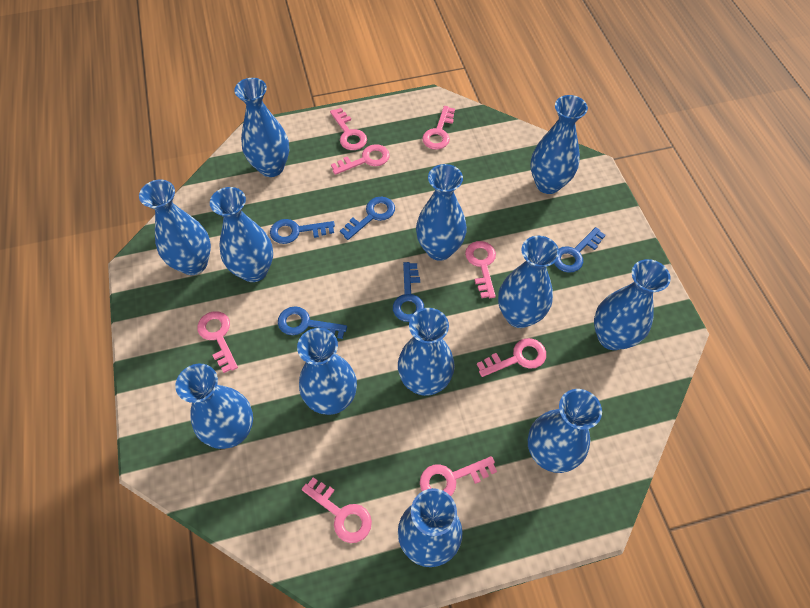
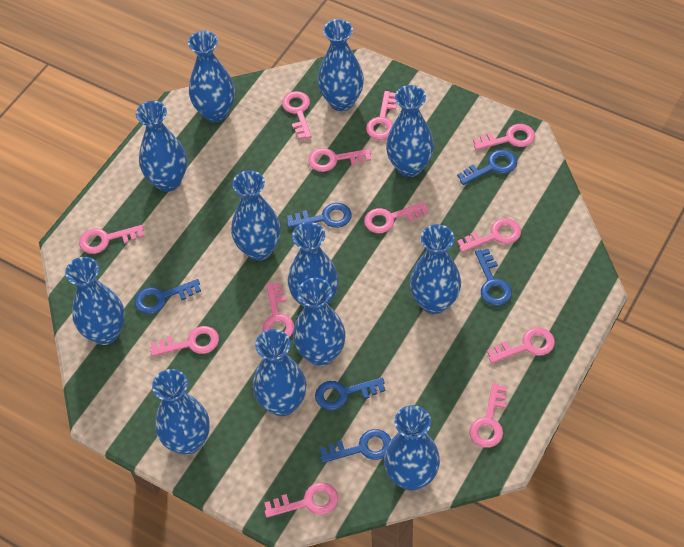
blue key: 5 -> 6
pink key: 8 -> 12

